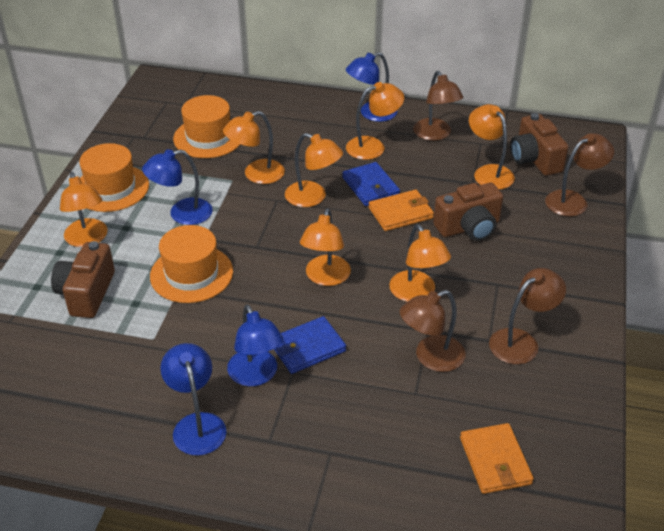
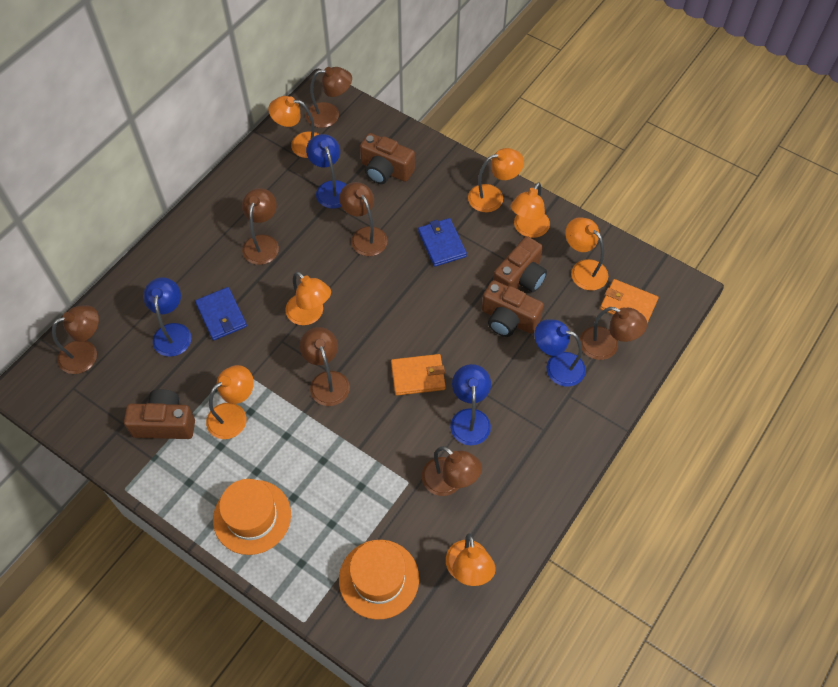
brown camera: 3 -> 4
brown lamp: 4 -> 7
orange hat: 3 -> 2

